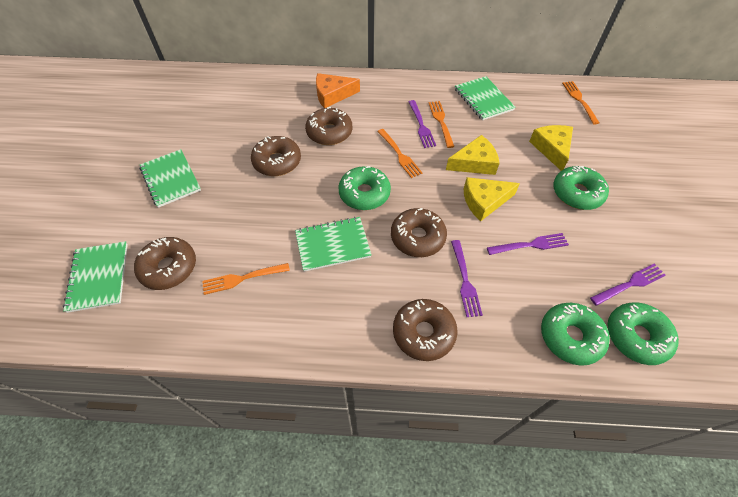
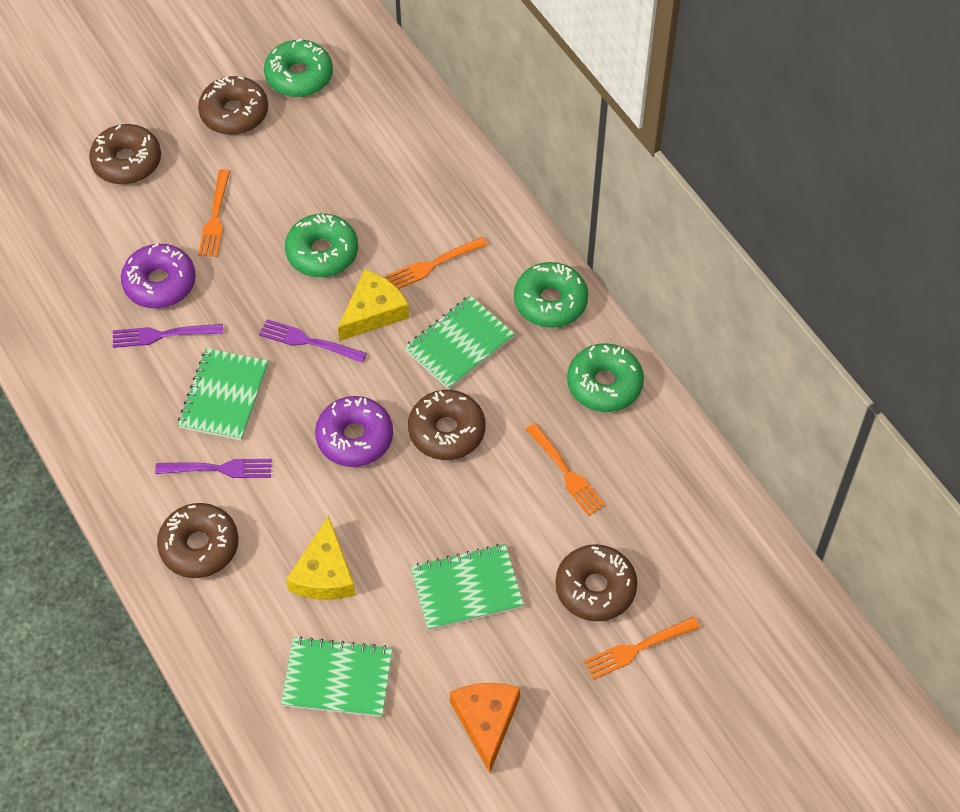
purple donut: 0 -> 2
purple fork: 4 -> 3
yellow cheese: 3 -> 2

